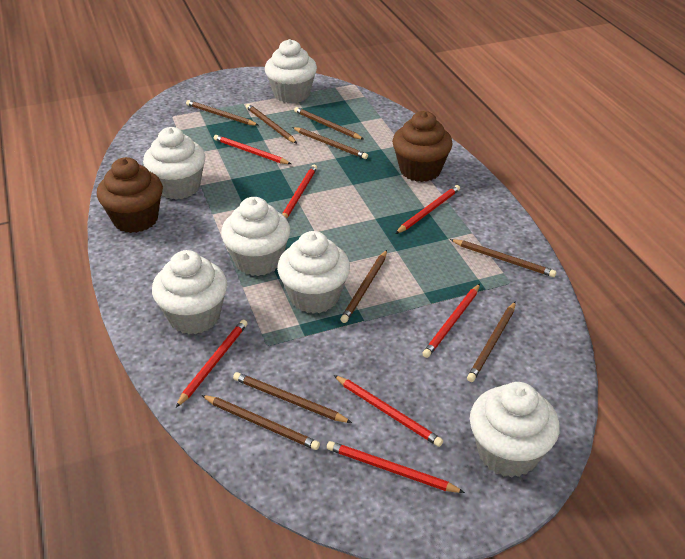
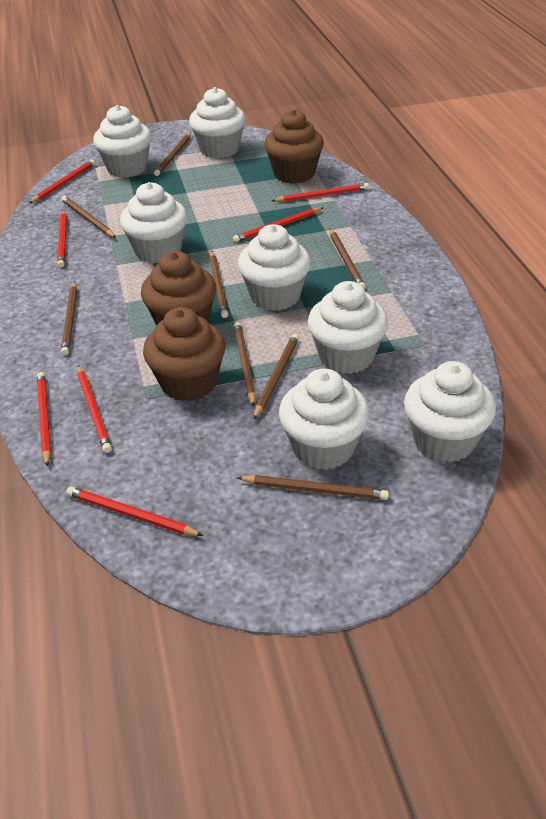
brown cupcake: 2 -> 3
brown pencil: 9 -> 8
white cupcake: 6 -> 7

